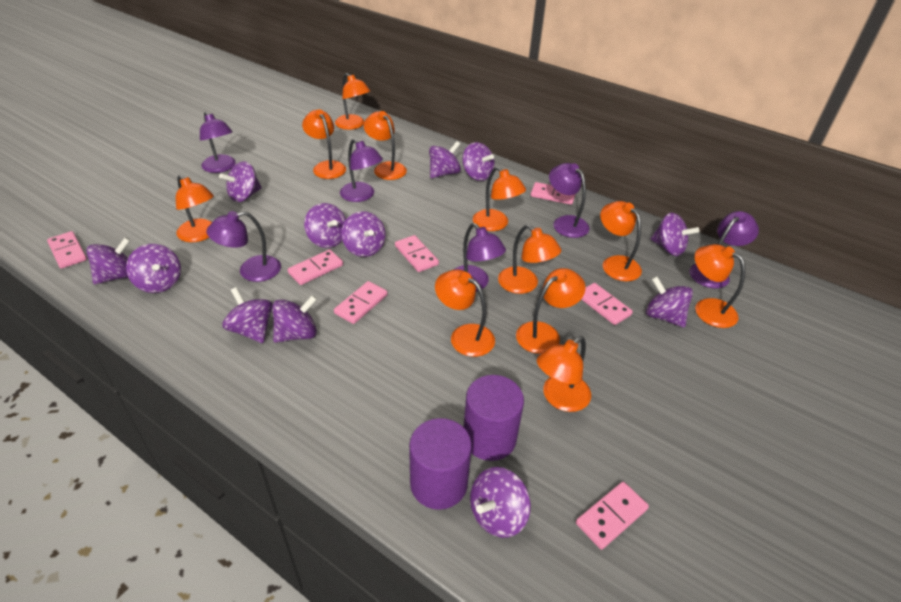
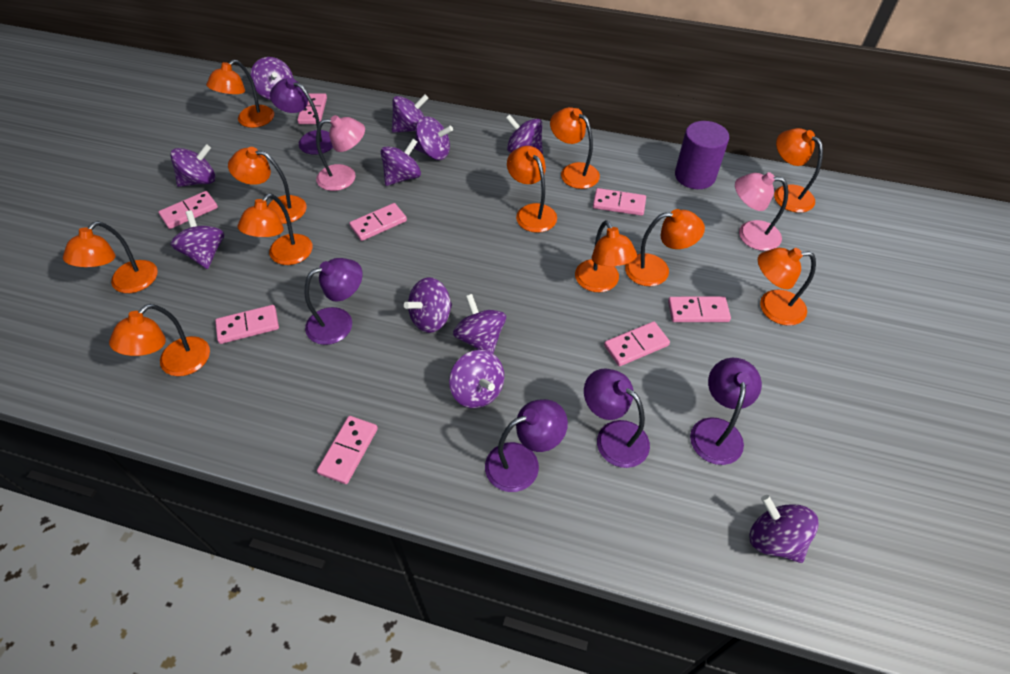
pink domino: 7 -> 8
pink lamp: 0 -> 2
purple cylinder: 2 -> 1
purple lamp: 6 -> 5
purple spinning top: 12 -> 11

